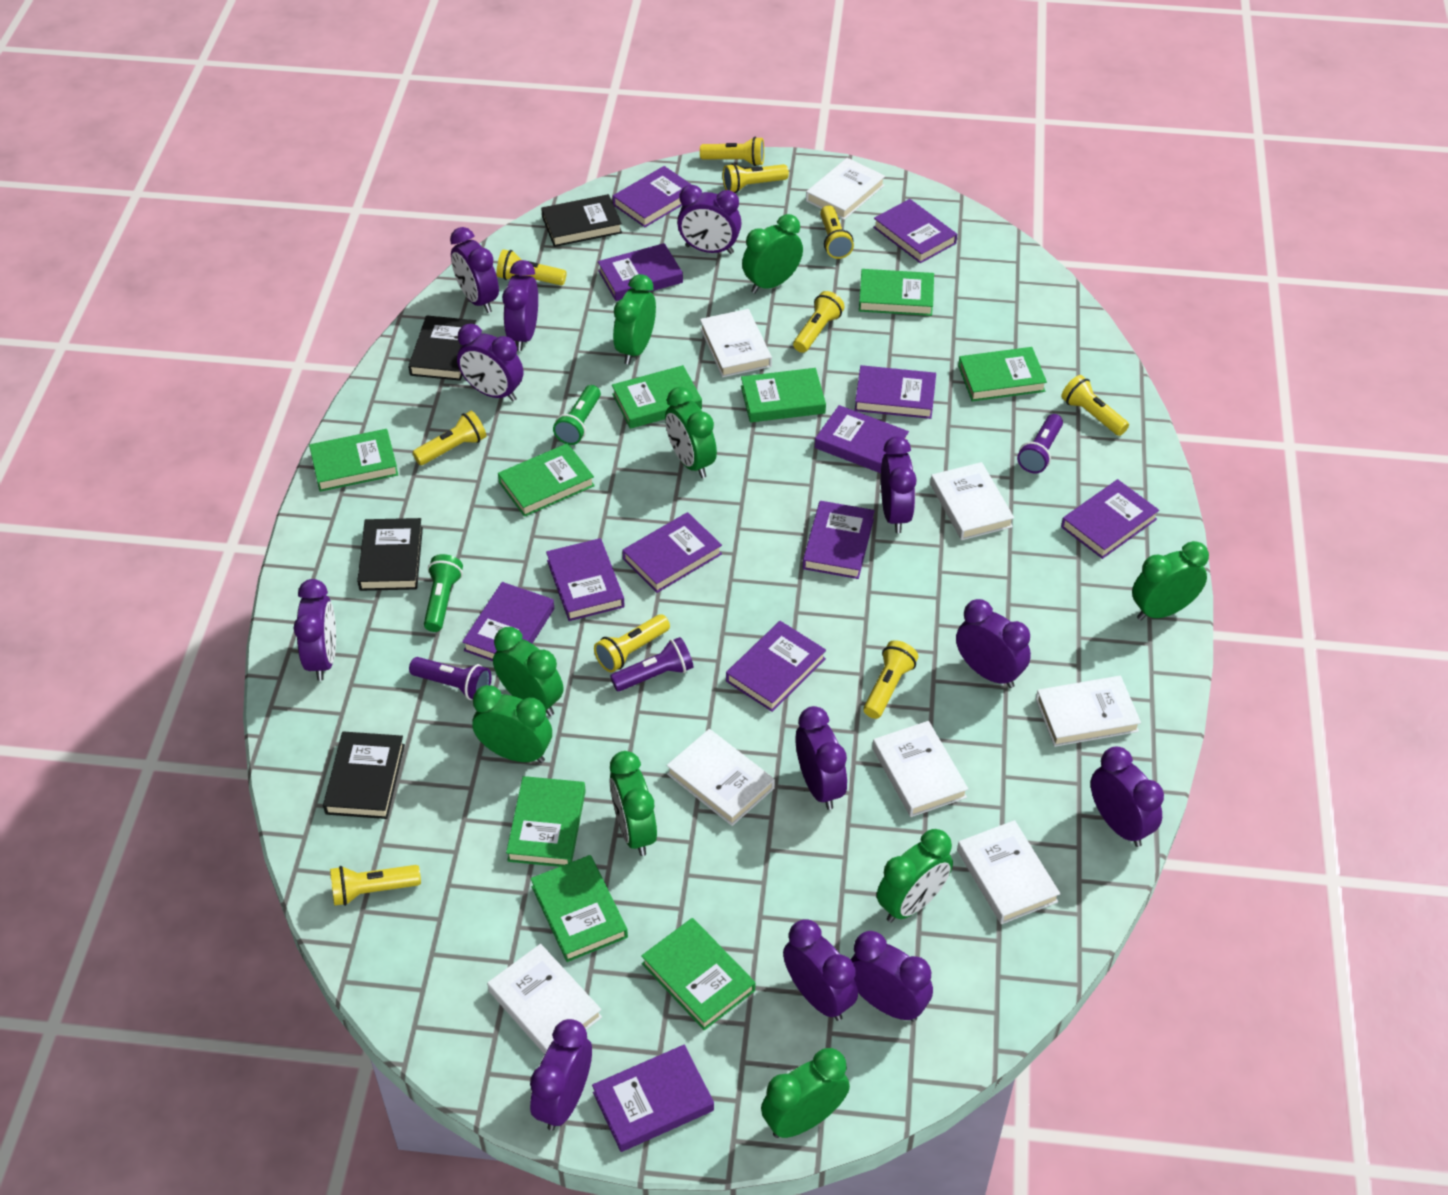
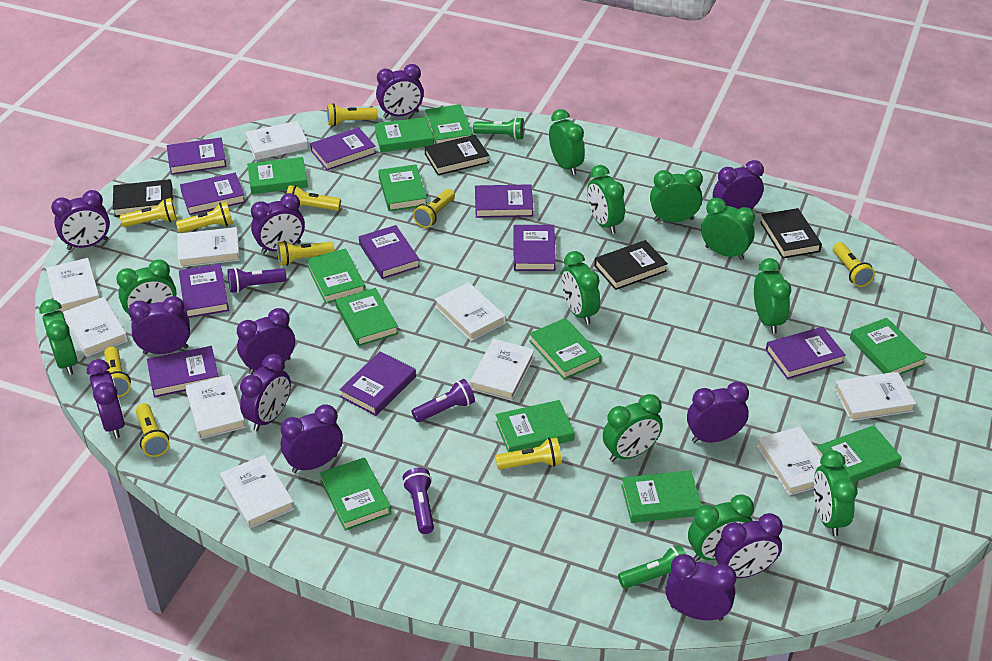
green book: 9 -> 12
green clock: 9 -> 11
purple book: 12 -> 10
white book: 8 -> 10

